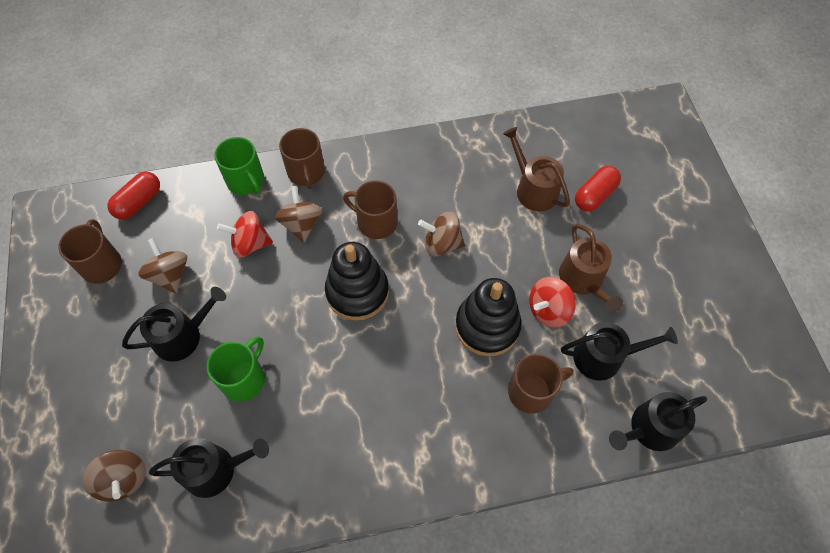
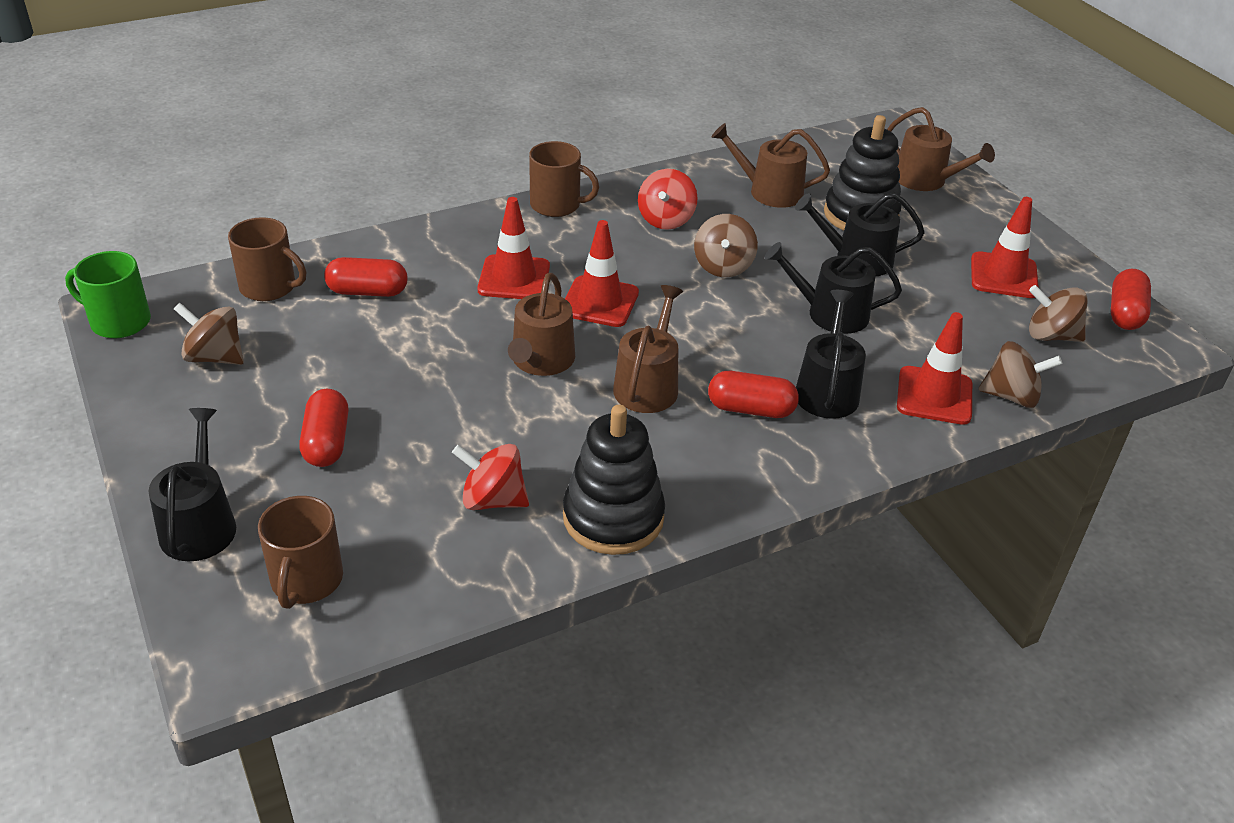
brown mug: 4 -> 3
brown watering can: 2 -> 4
green mug: 2 -> 1
red capsule: 2 -> 4
red traffic cone: 0 -> 4

